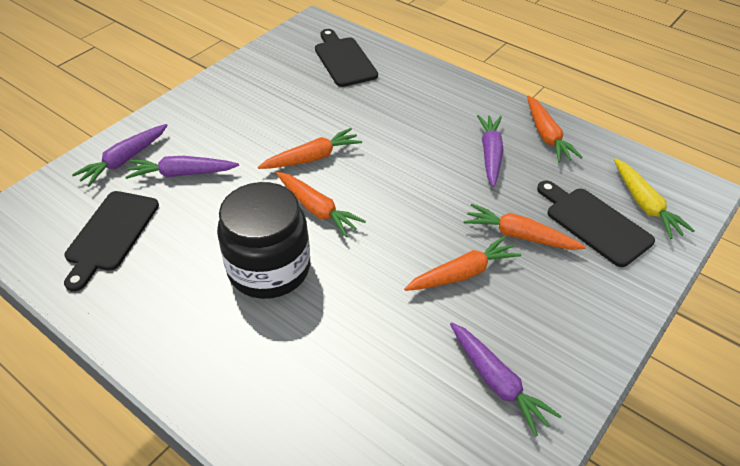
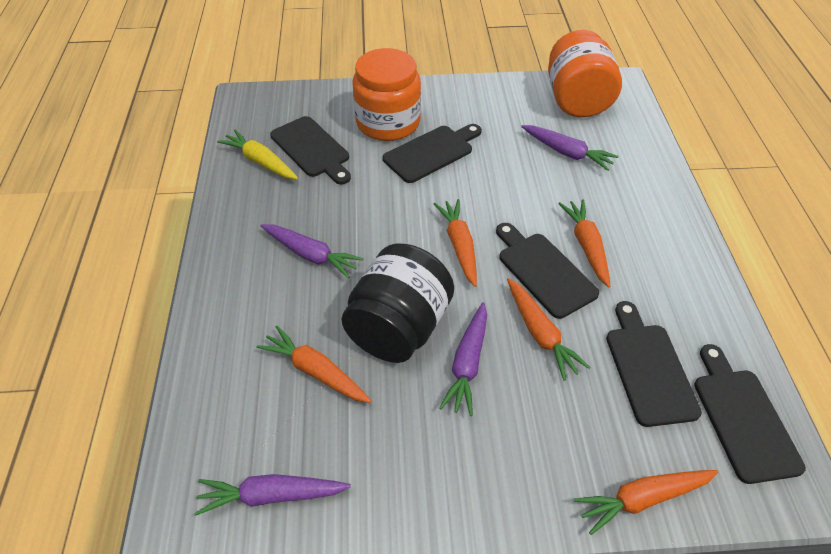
black cutting board: 3 -> 5
orange jar: 0 -> 2

